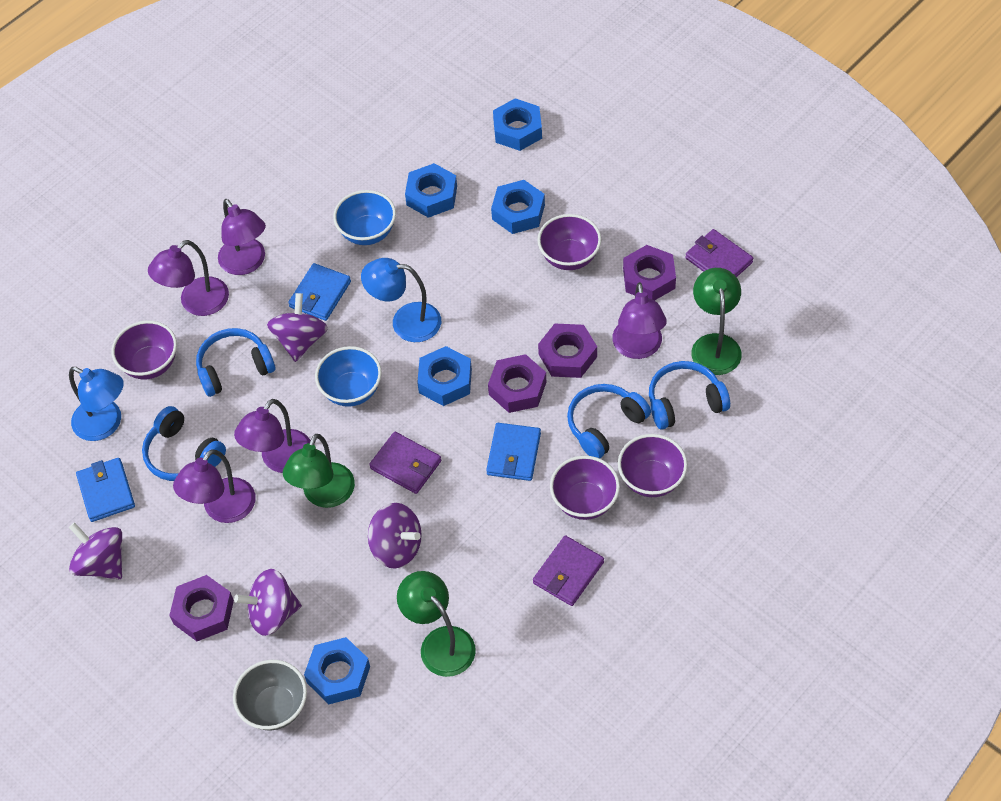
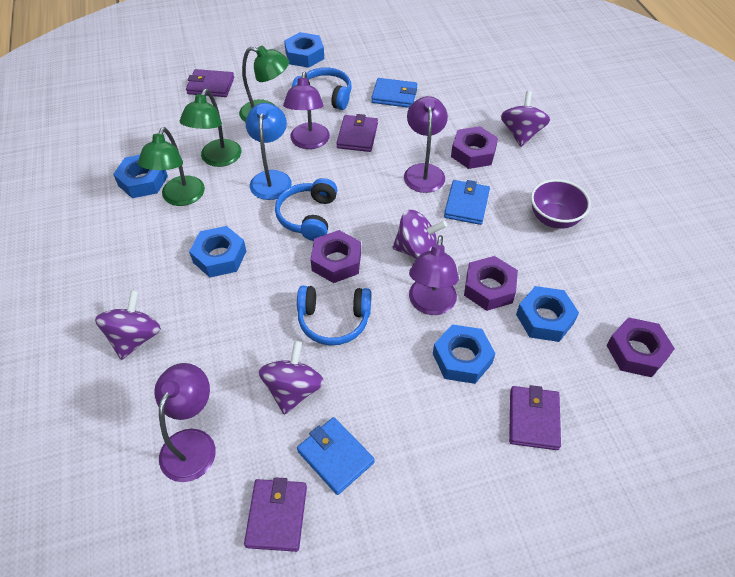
blue bowl: 2 -> 0
blue headphones: 4 -> 3
blue lamp: 2 -> 1
grey bowl: 1 -> 0
purple bowl: 4 -> 1
purple lamp: 5 -> 4
purple wallet: 3 -> 4

